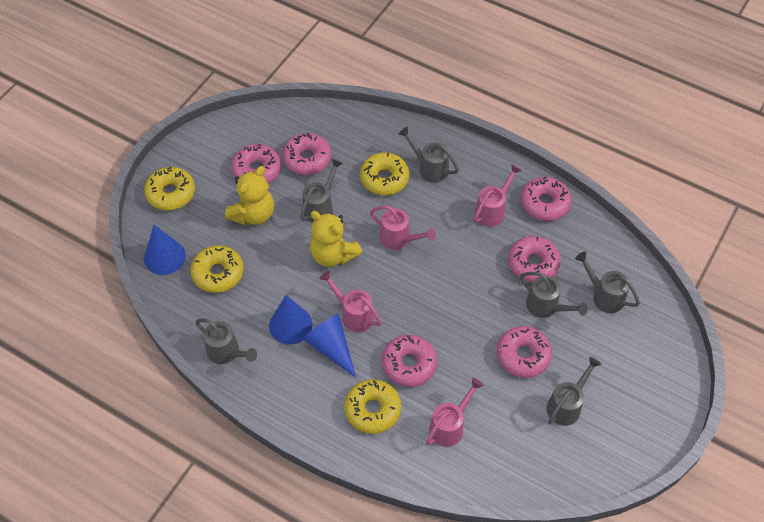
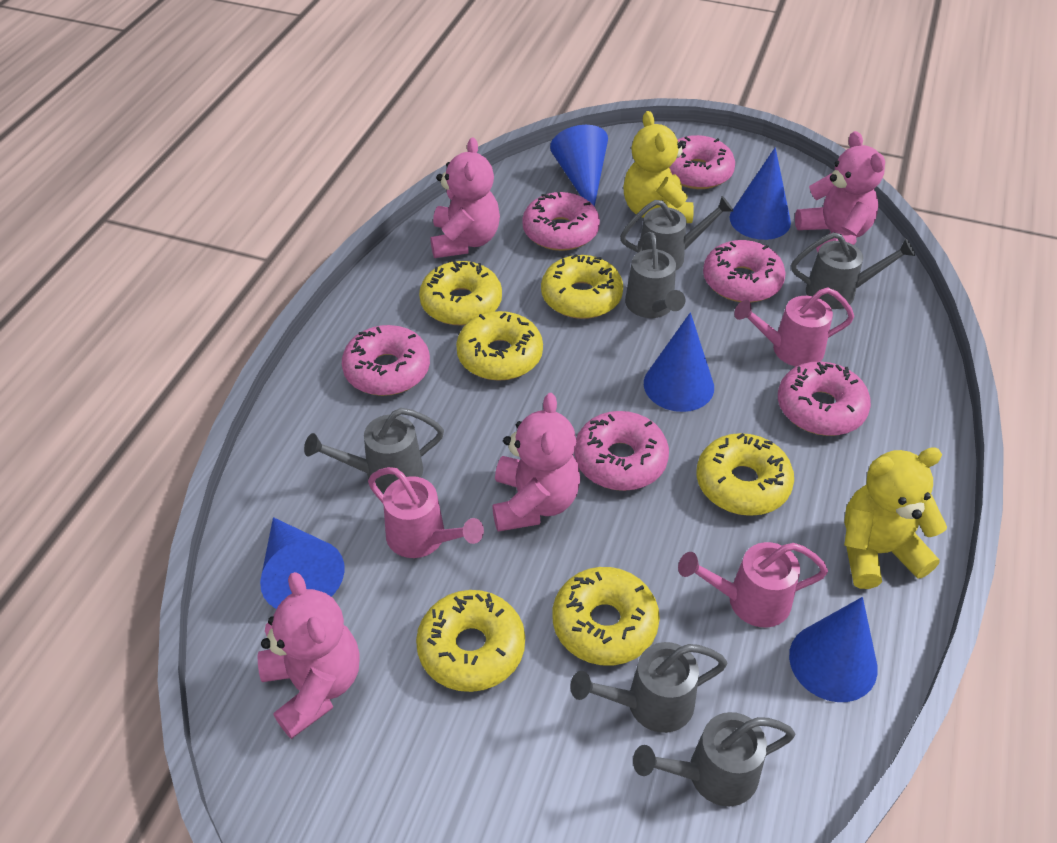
blue cone: 3 -> 5
pink teddy bear: 0 -> 4
pink watering can: 4 -> 3
yellow donut: 4 -> 6

